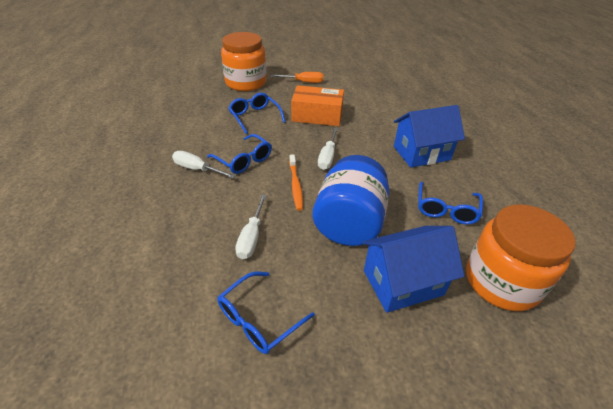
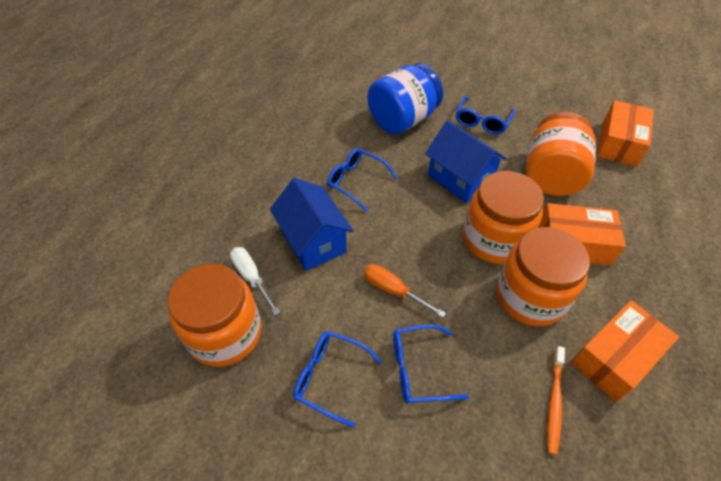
orange box: 1 -> 3
orange jar: 2 -> 4
white screwdriver: 3 -> 1

